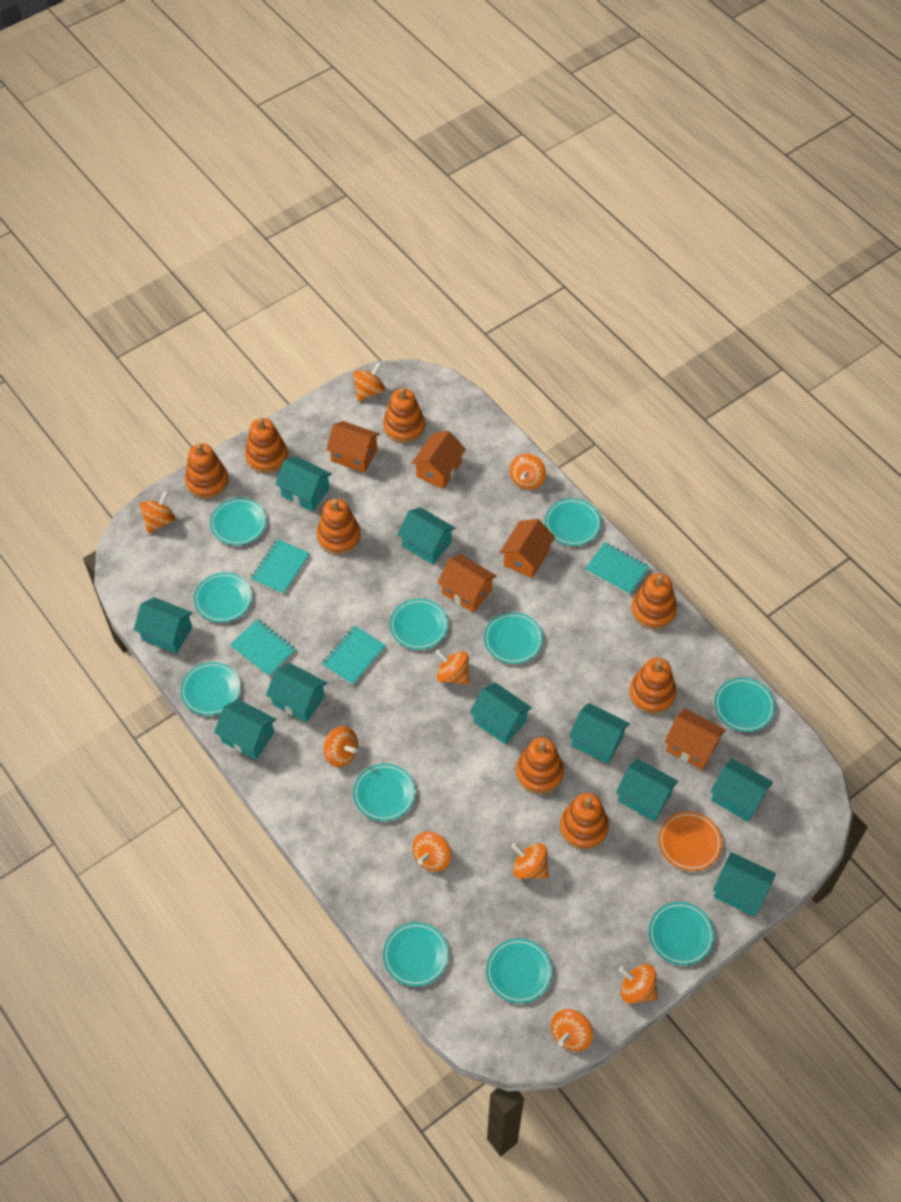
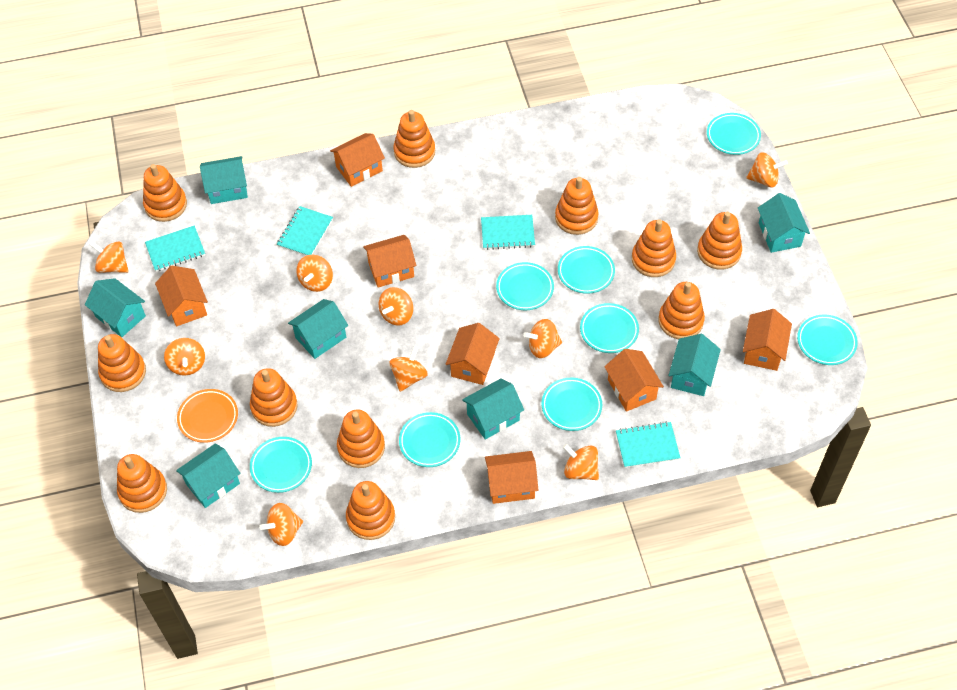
orange house: 5 -> 7
orange stacking toy: 8 -> 11
turquoise house: 10 -> 7
turquoise plate: 11 -> 8

